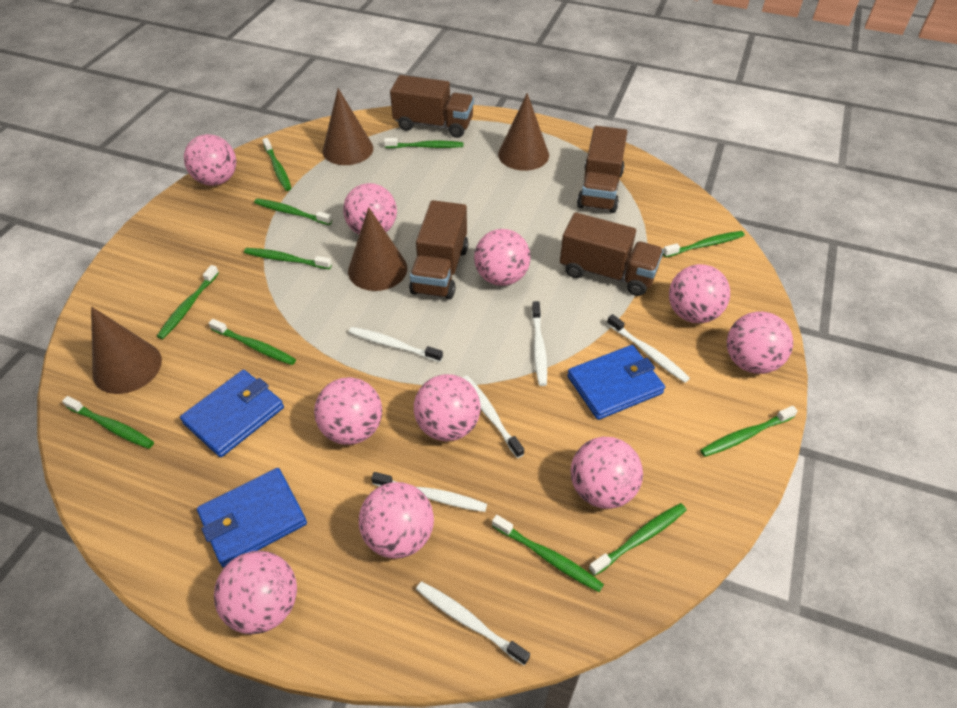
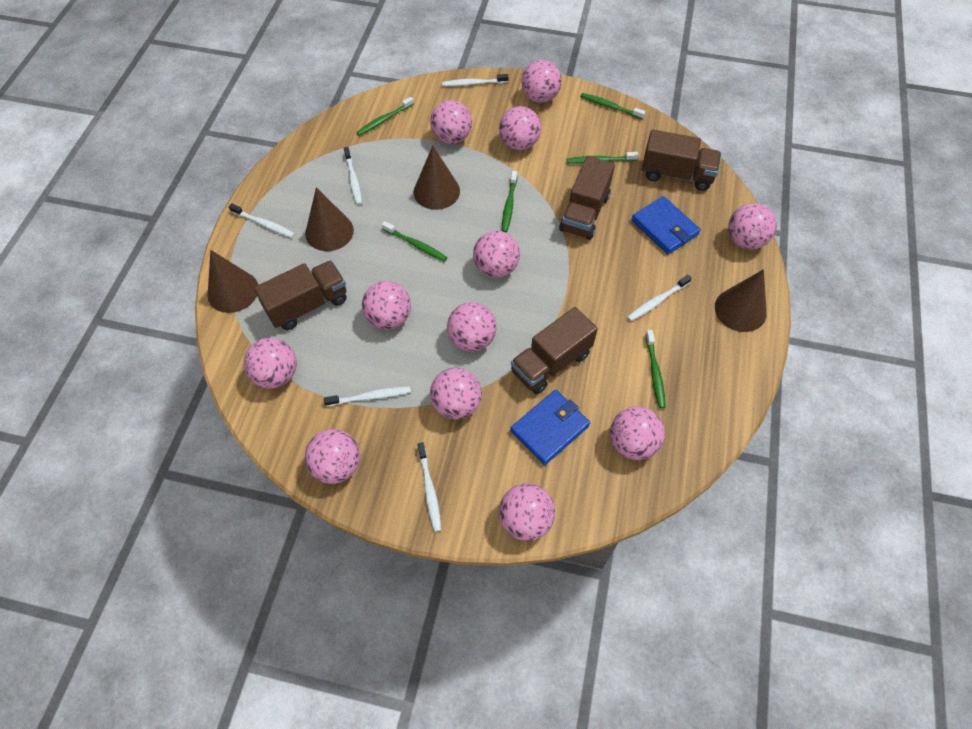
blue wallet: 3 -> 2
green toothbrush: 11 -> 6
pink ball: 10 -> 12

